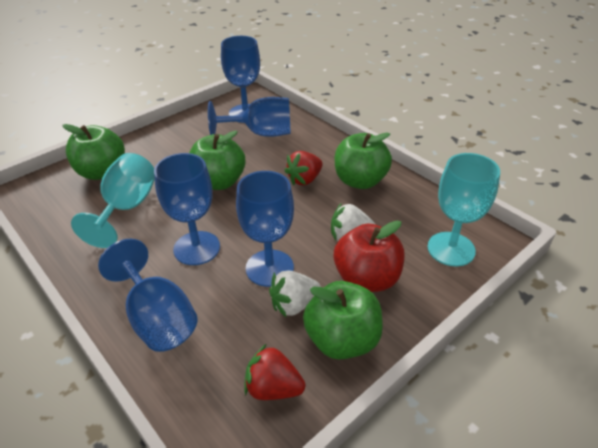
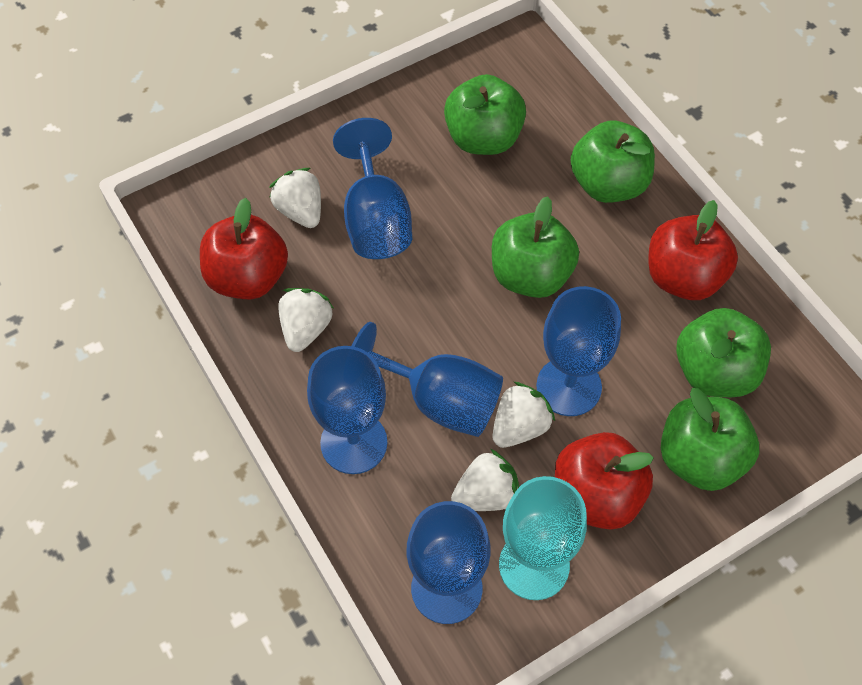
green apple: 4 -> 5
red apple: 1 -> 3
red strawberry: 2 -> 0
turquoise goblet: 2 -> 1
white strawberry: 2 -> 4

